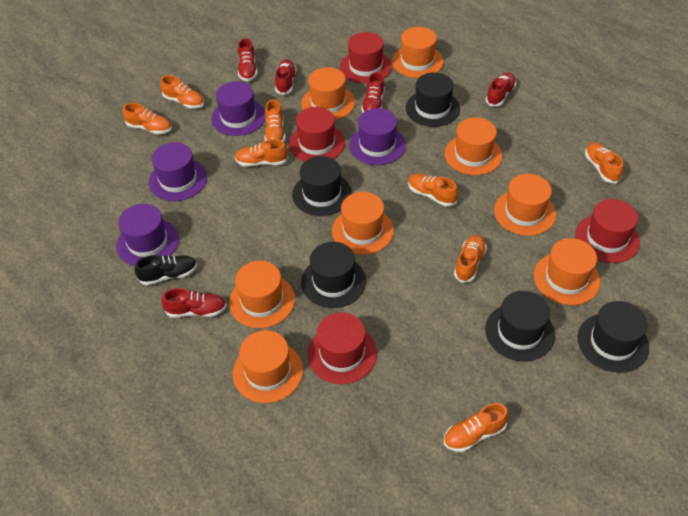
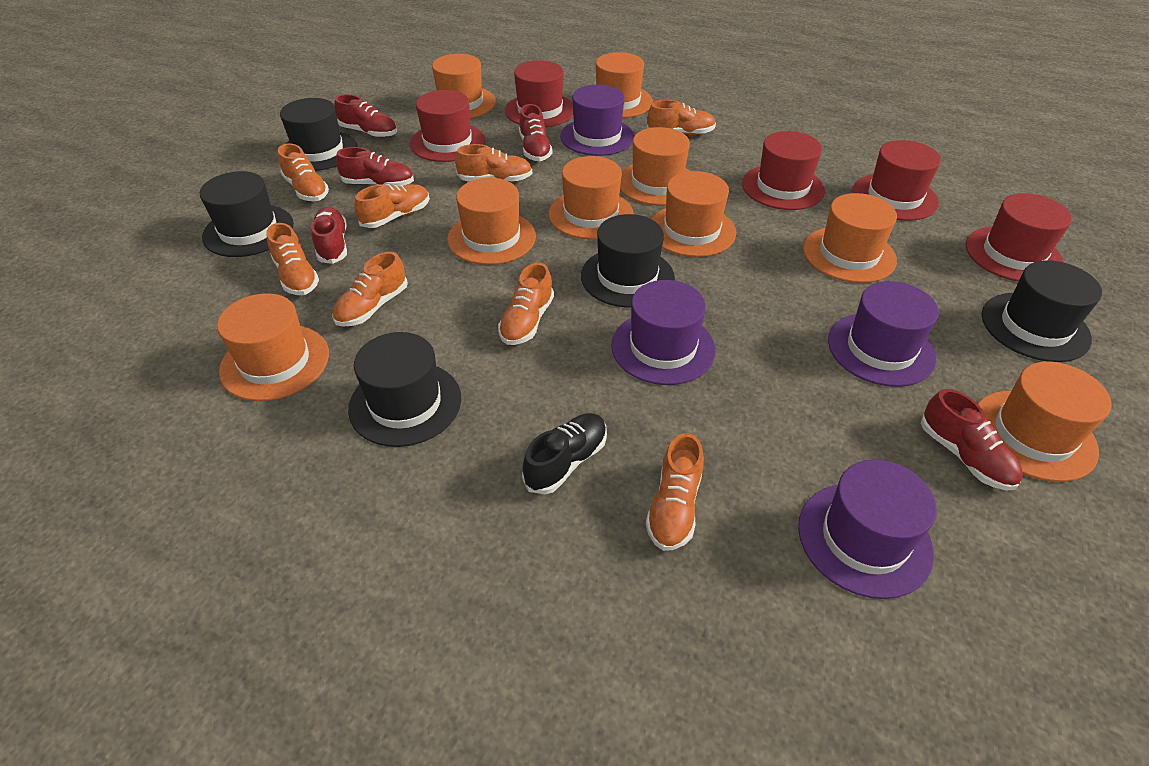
orange hat: 8 -> 9
red hat: 4 -> 5

